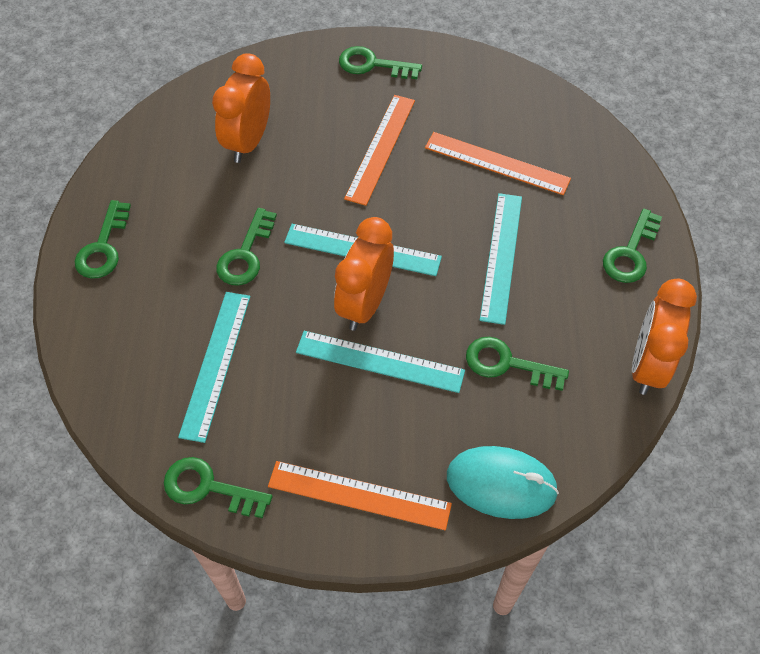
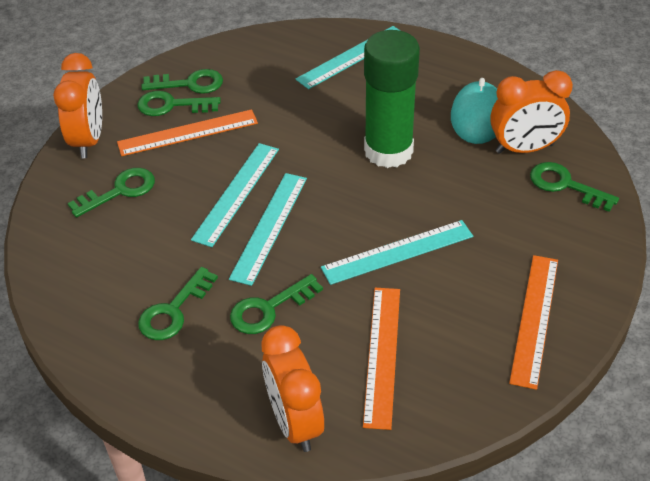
green glue stick: 0 -> 1

